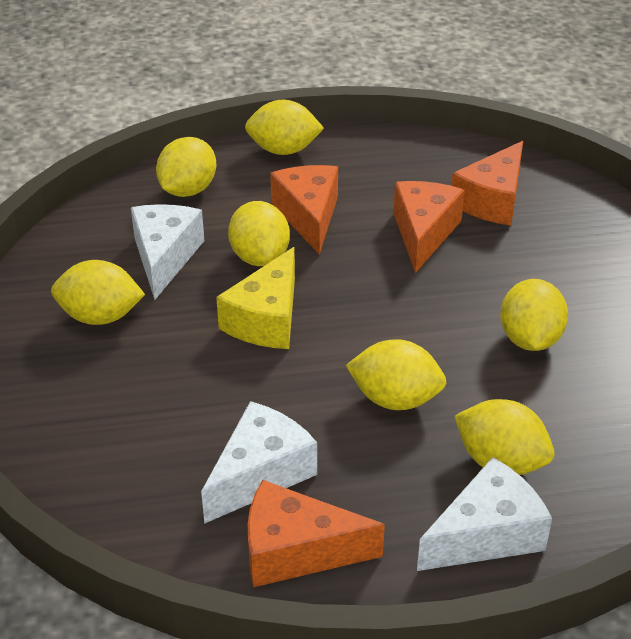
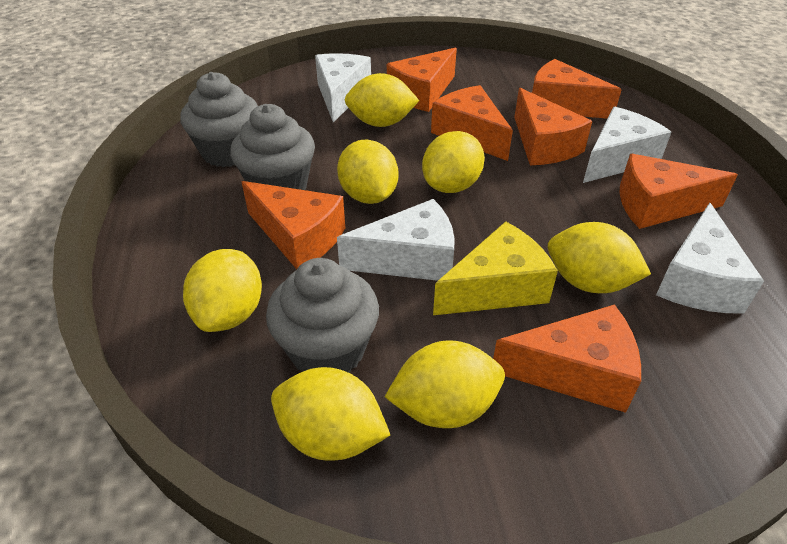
grey cupcake: 0 -> 3
orange cheese: 4 -> 7
white cheese: 3 -> 4

